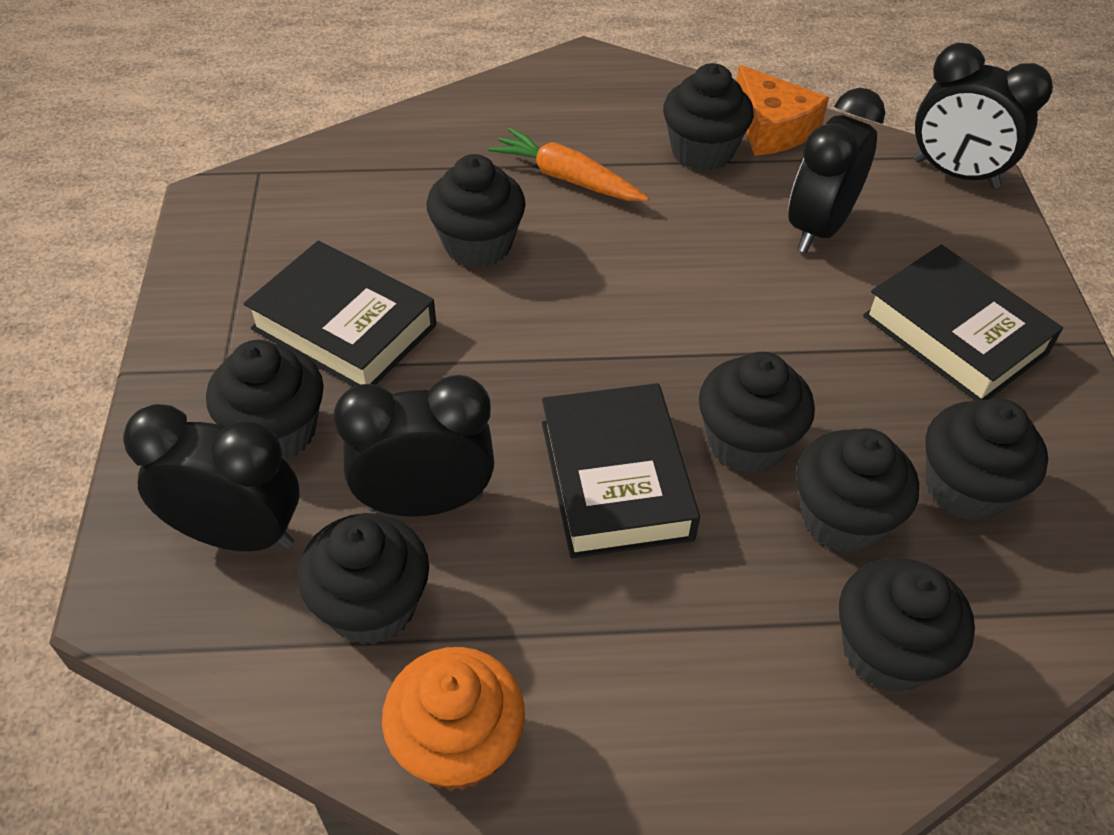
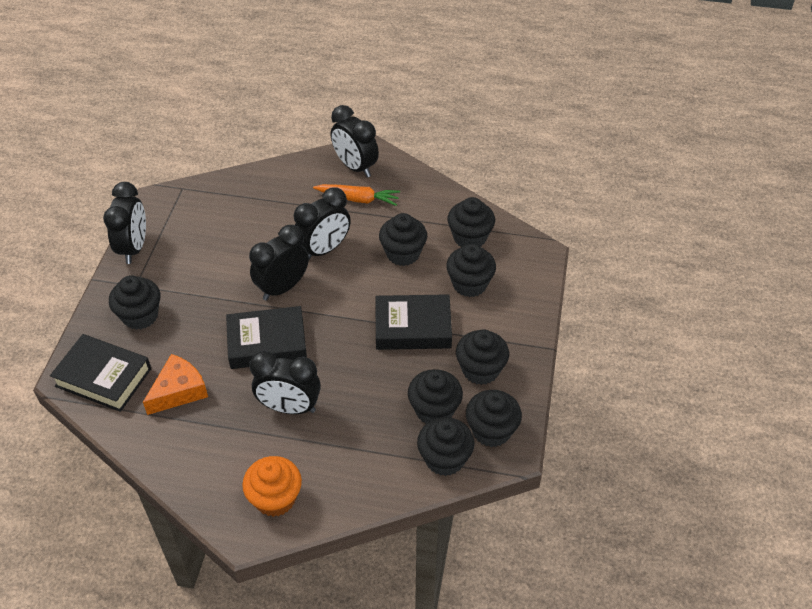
black clock: 4 -> 5

